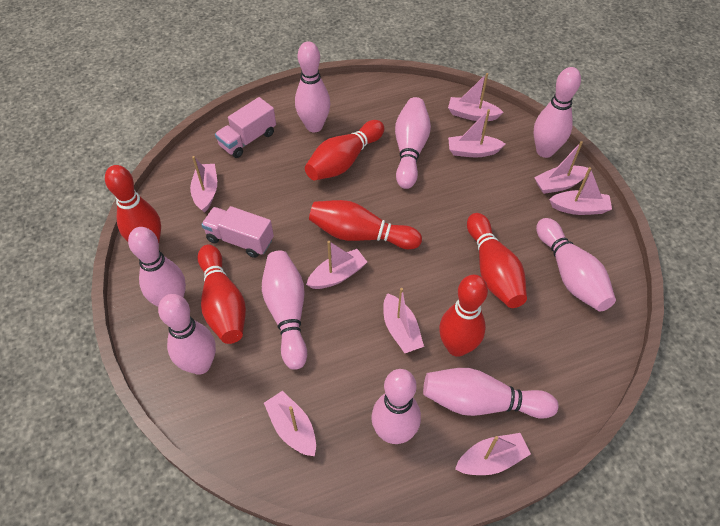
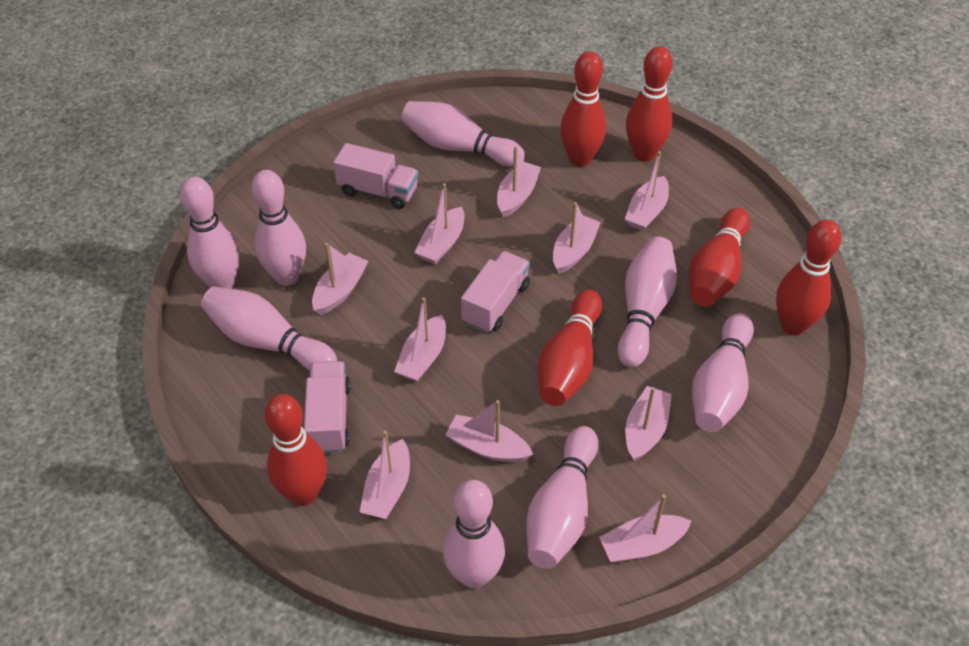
pink boat: 9 -> 10
pink bowling pin: 9 -> 8
pink truck: 2 -> 3

